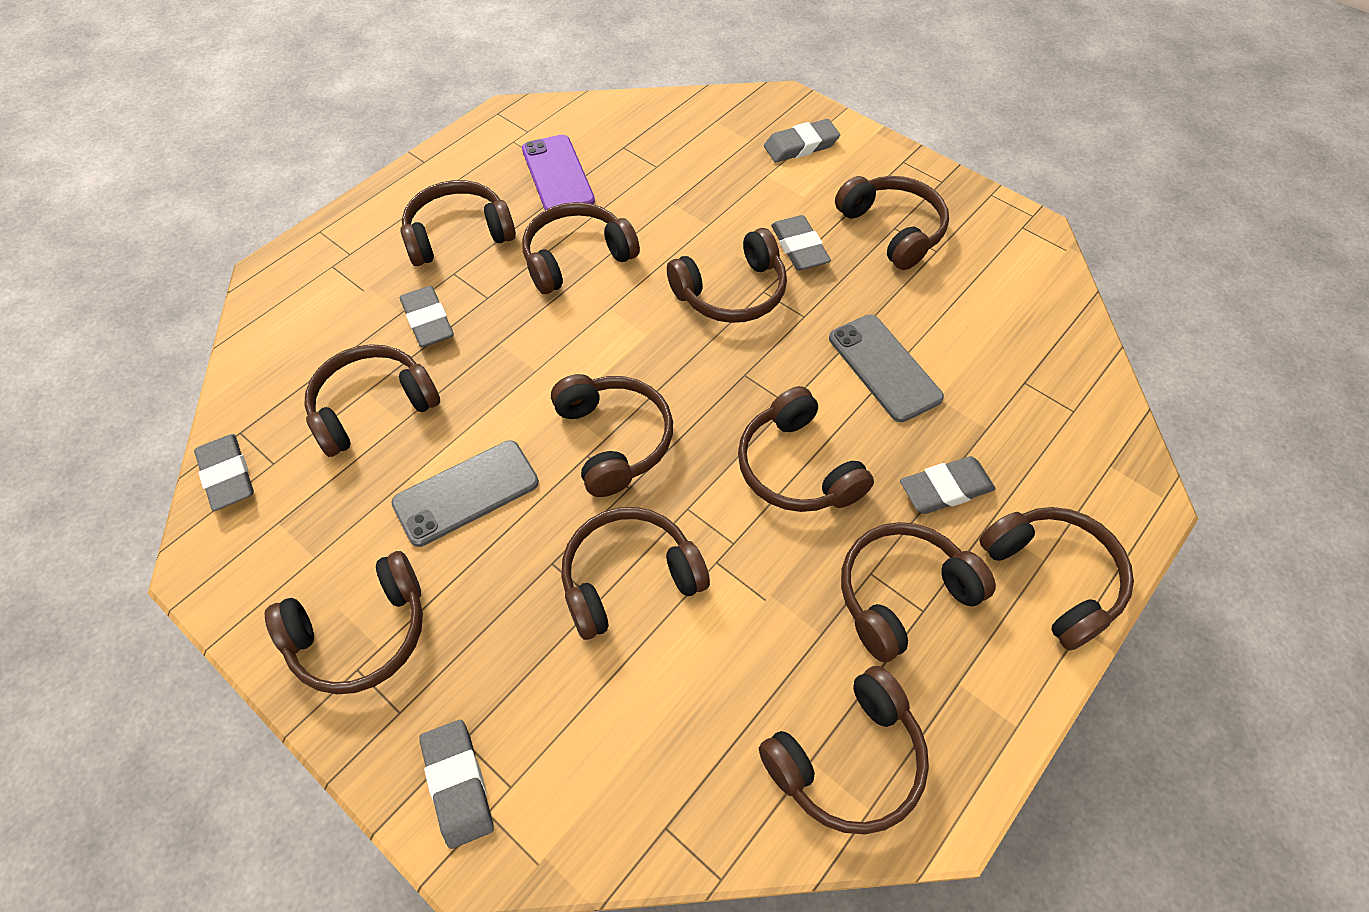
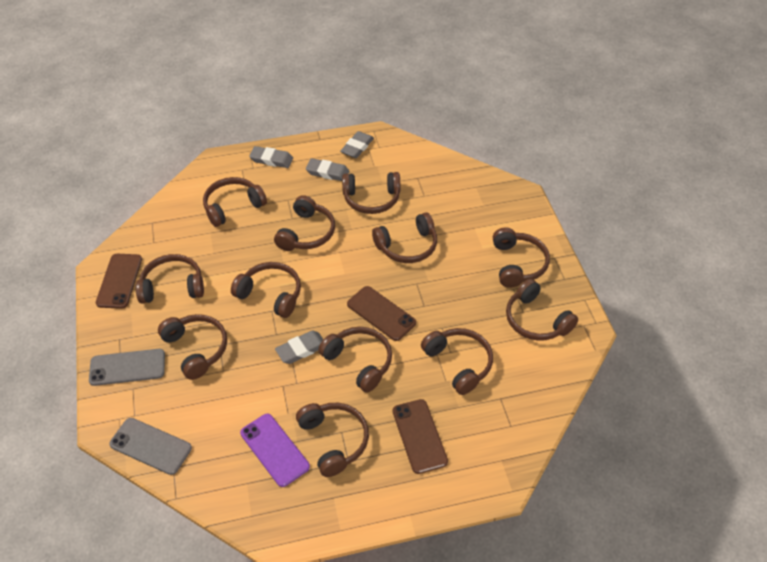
brown phone: 0 -> 3
grey eraser: 6 -> 4

